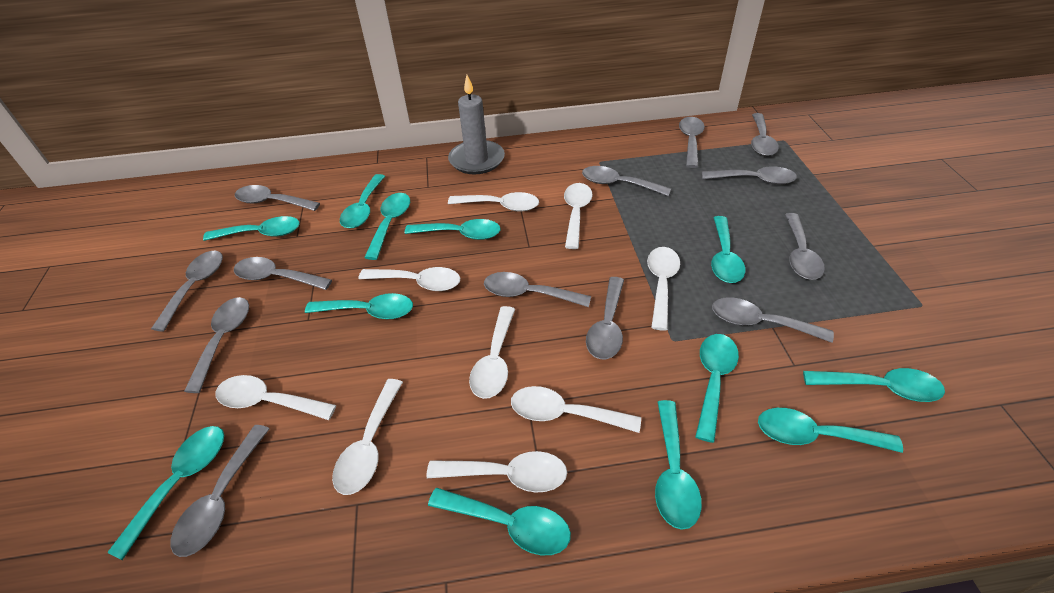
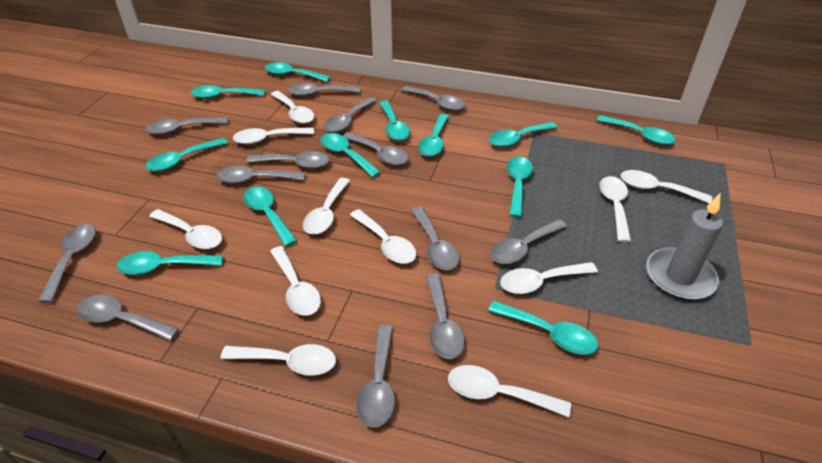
white spoon: 9 -> 11

